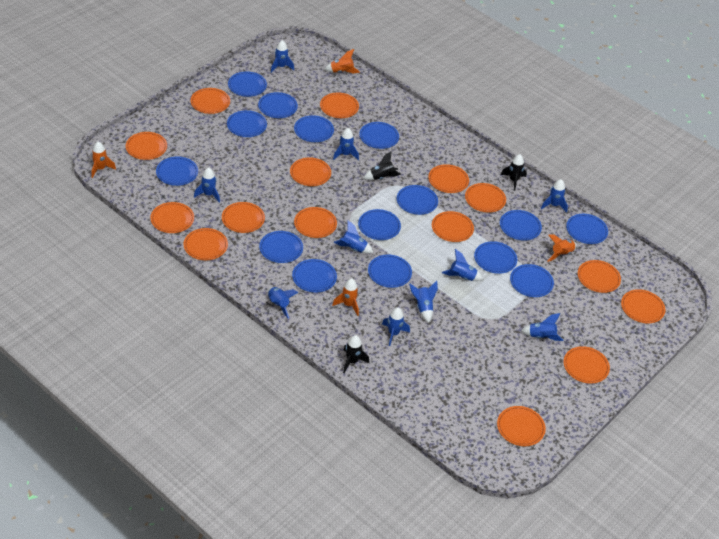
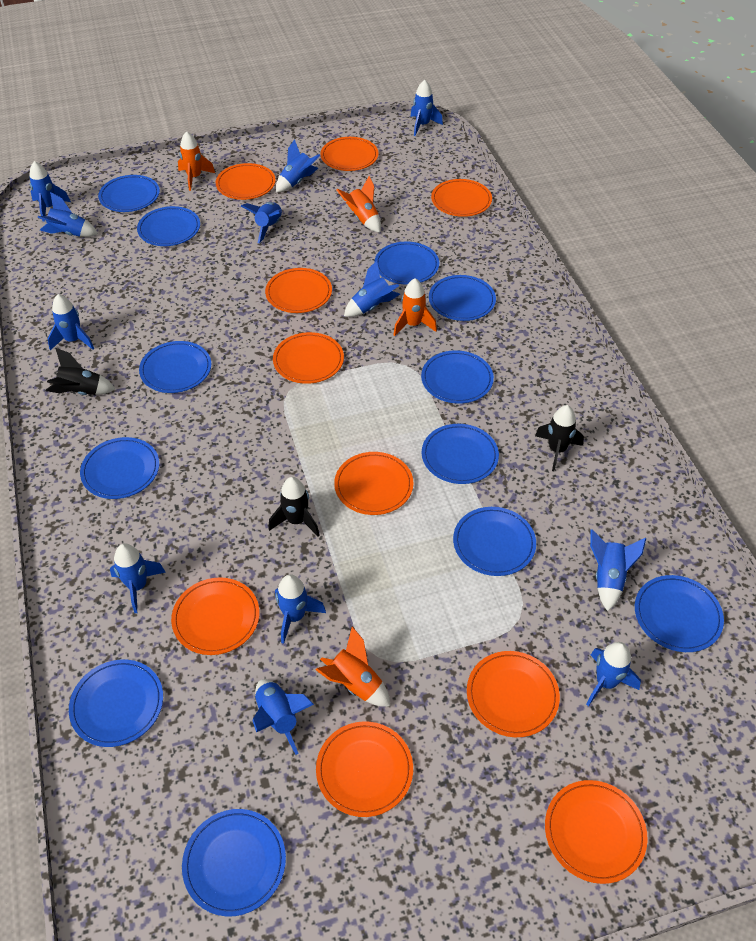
blue plate: 15 -> 12
blue rocket: 10 -> 12
orange plate: 15 -> 10

